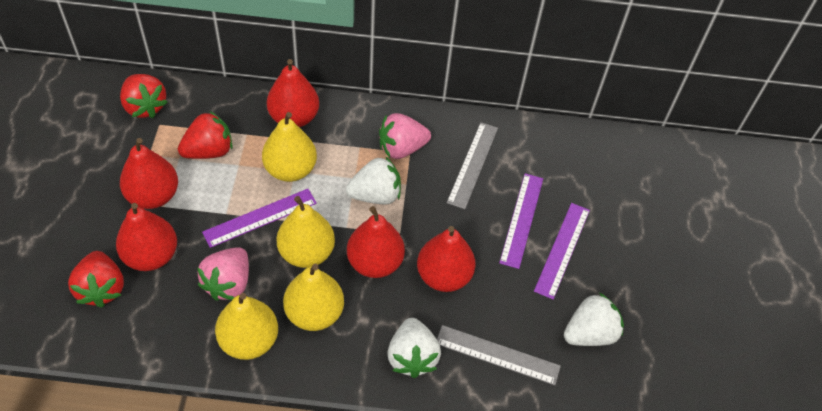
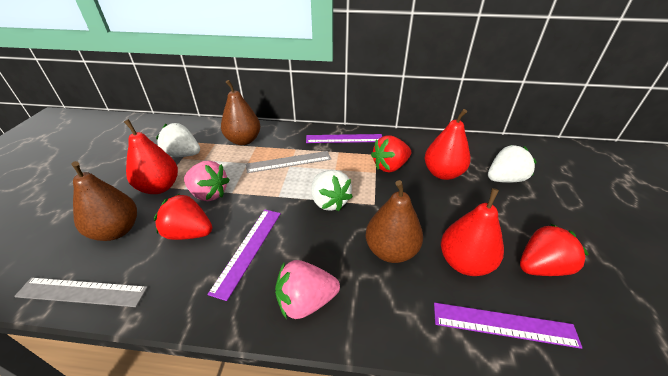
brown pear: 0 -> 3
red pear: 5 -> 3
yellow pear: 4 -> 0

